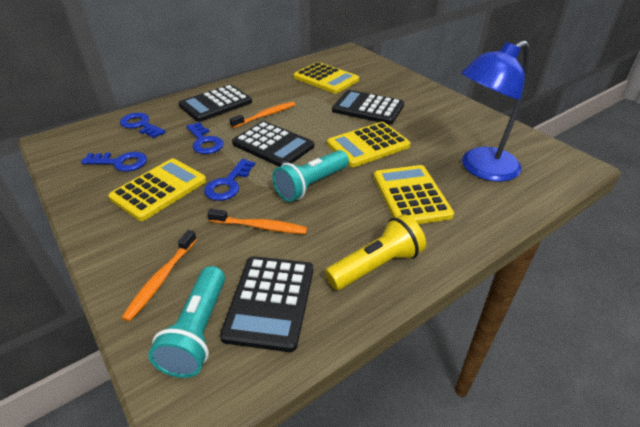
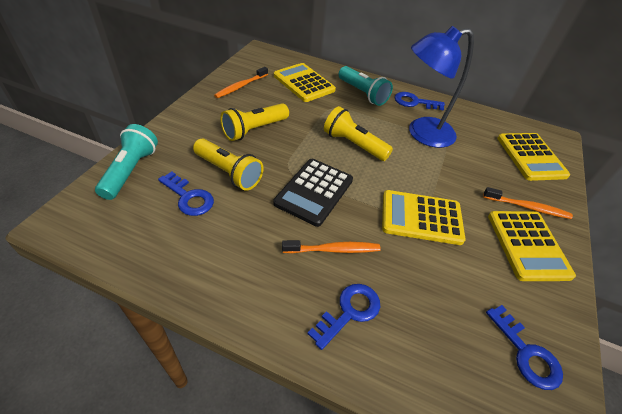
black calculator: 4 -> 1
yellow flashlight: 1 -> 3

